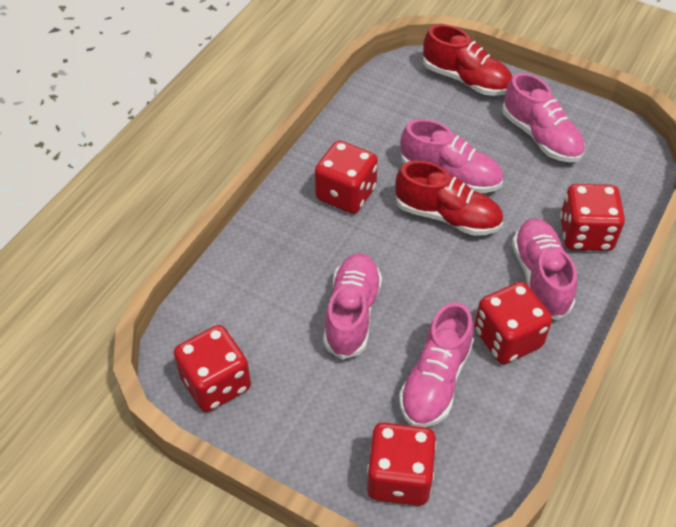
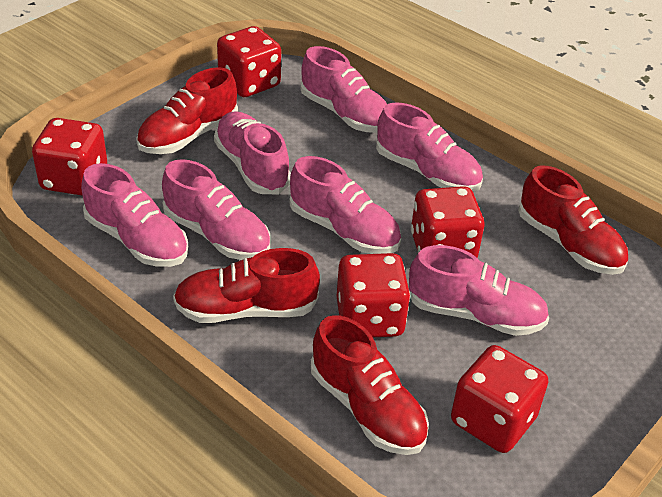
pink shoe: 5 -> 7
red shoe: 2 -> 4

